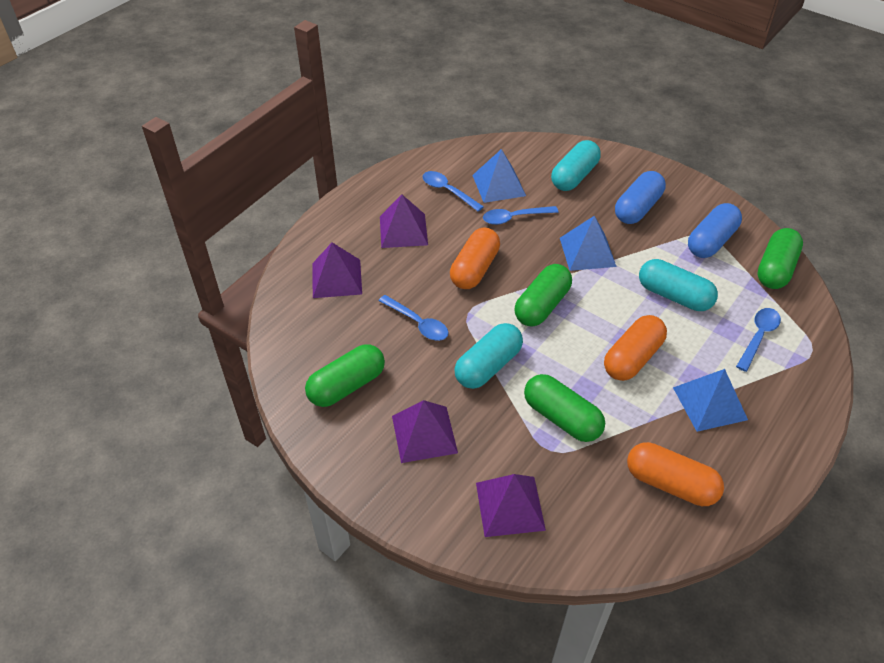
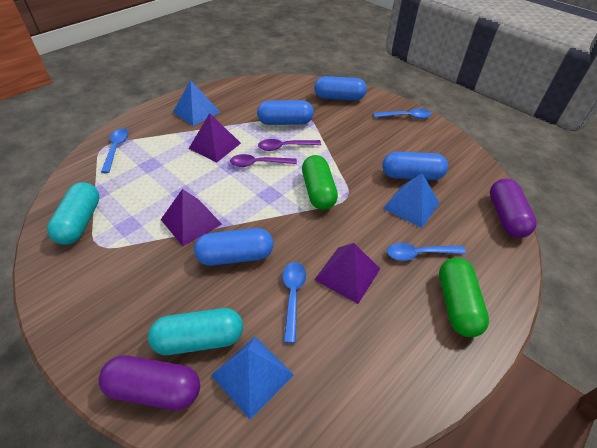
blue capsule: 2 -> 4
green capsule: 4 -> 2
orange capsule: 3 -> 0
purple capsule: 0 -> 2
purple pyramid: 4 -> 3
purple spoon: 0 -> 2
turquoise capsule: 3 -> 2

